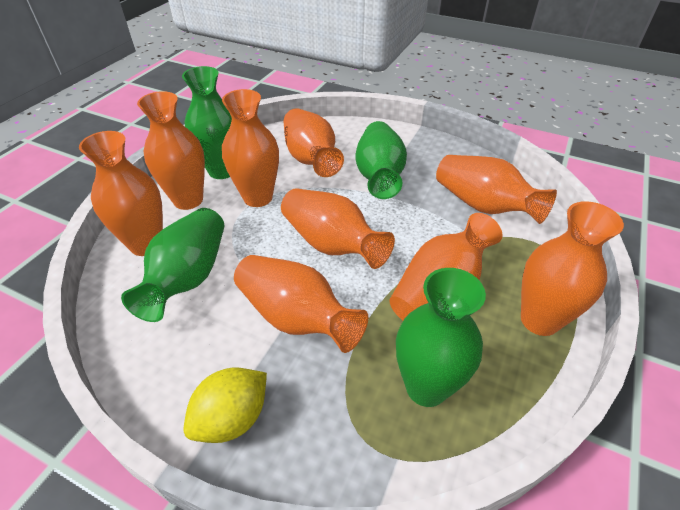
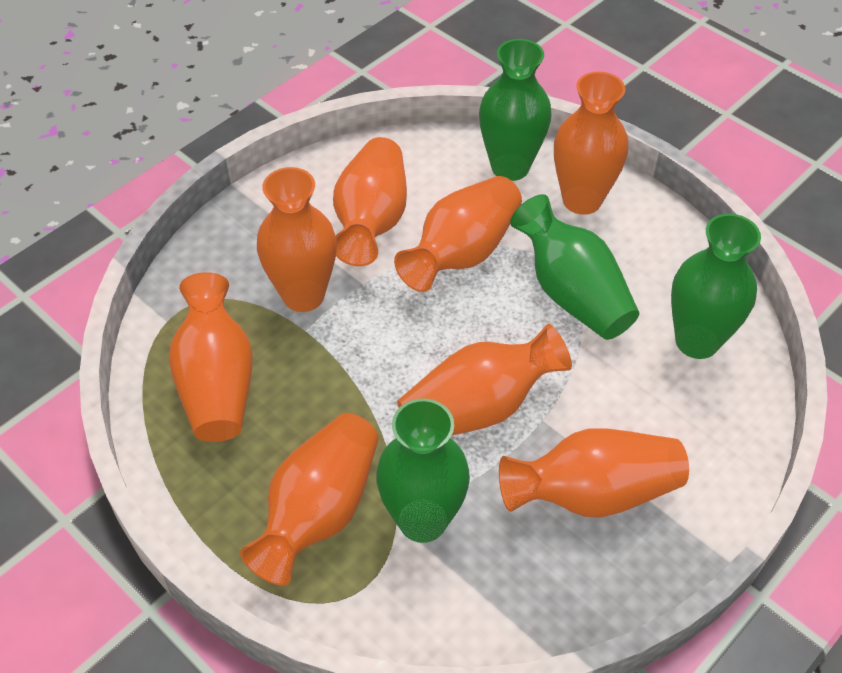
orange vase: 9 -> 8
yellow lemon: 1 -> 0

